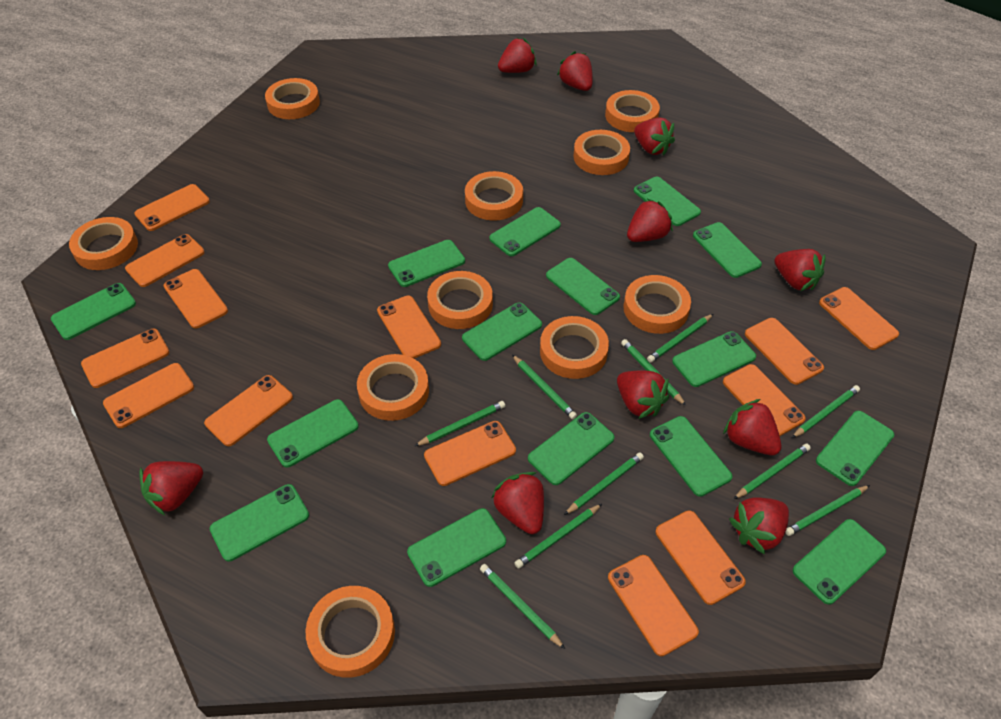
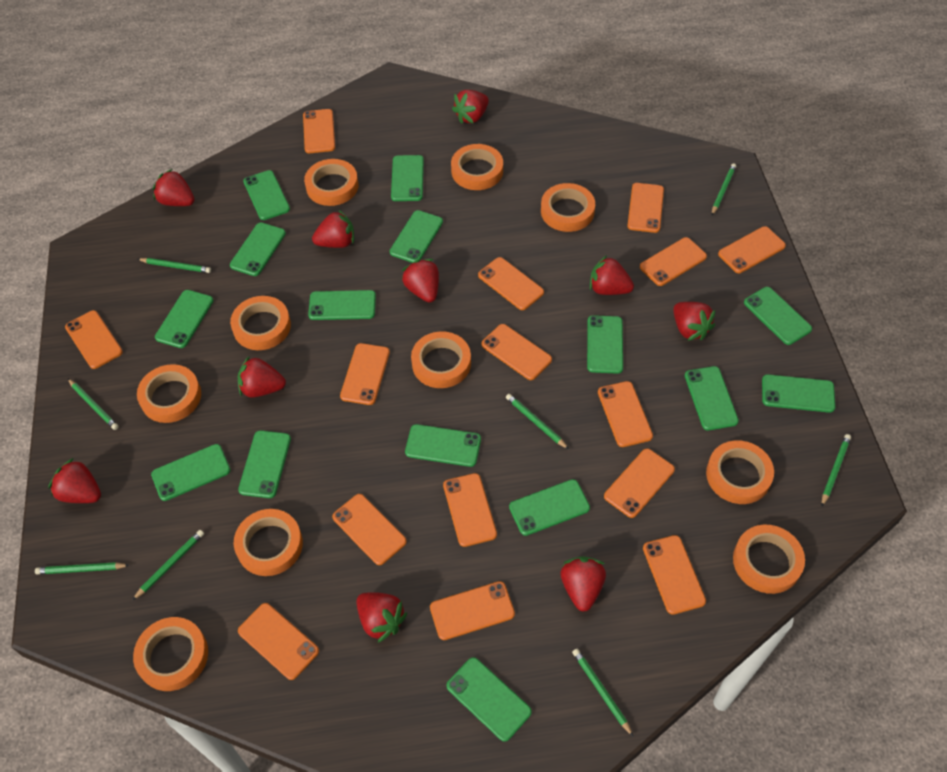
green pencil: 10 -> 8
orange phone: 13 -> 15

